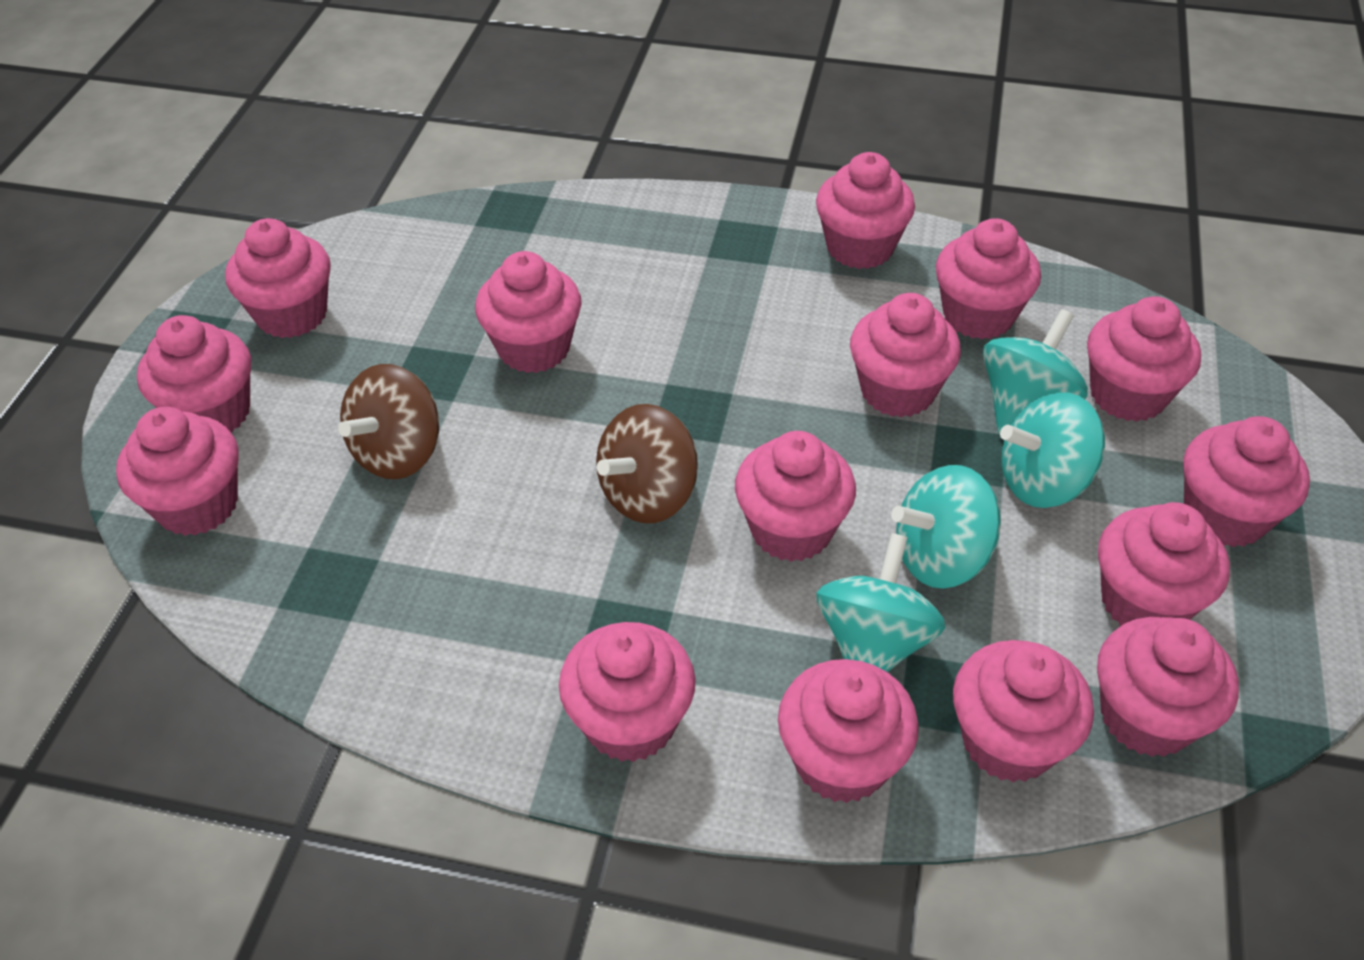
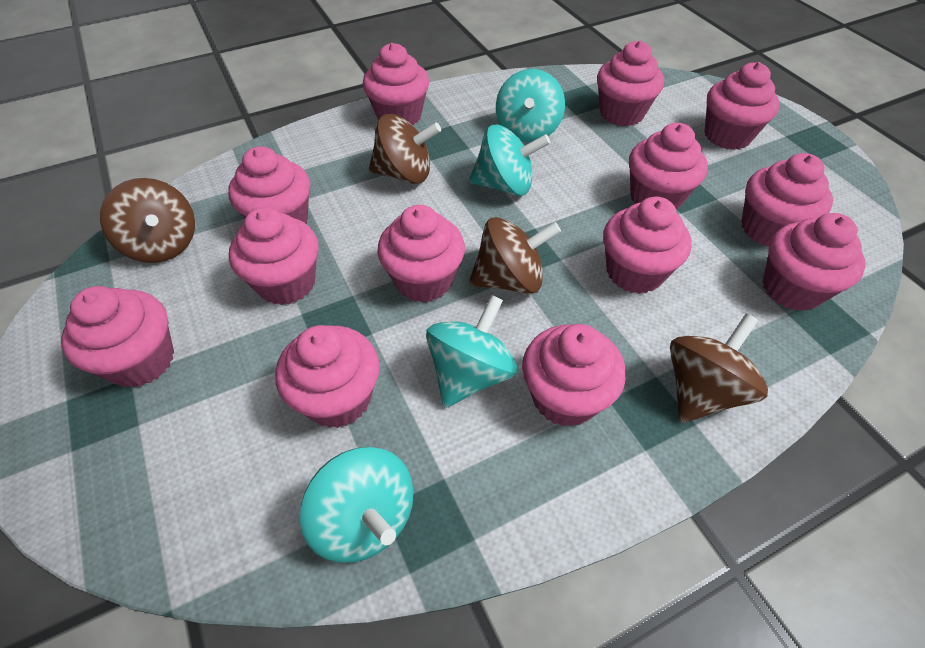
brown spinning top: 2 -> 4
pink cupcake: 15 -> 13

